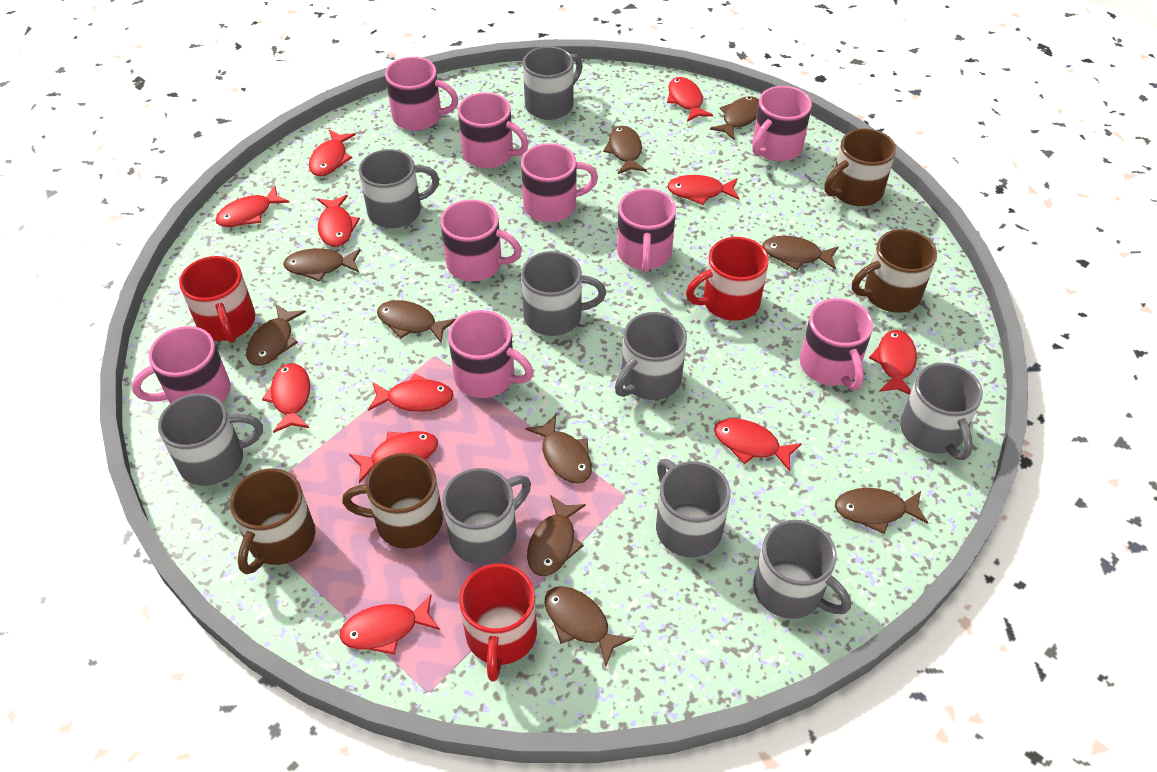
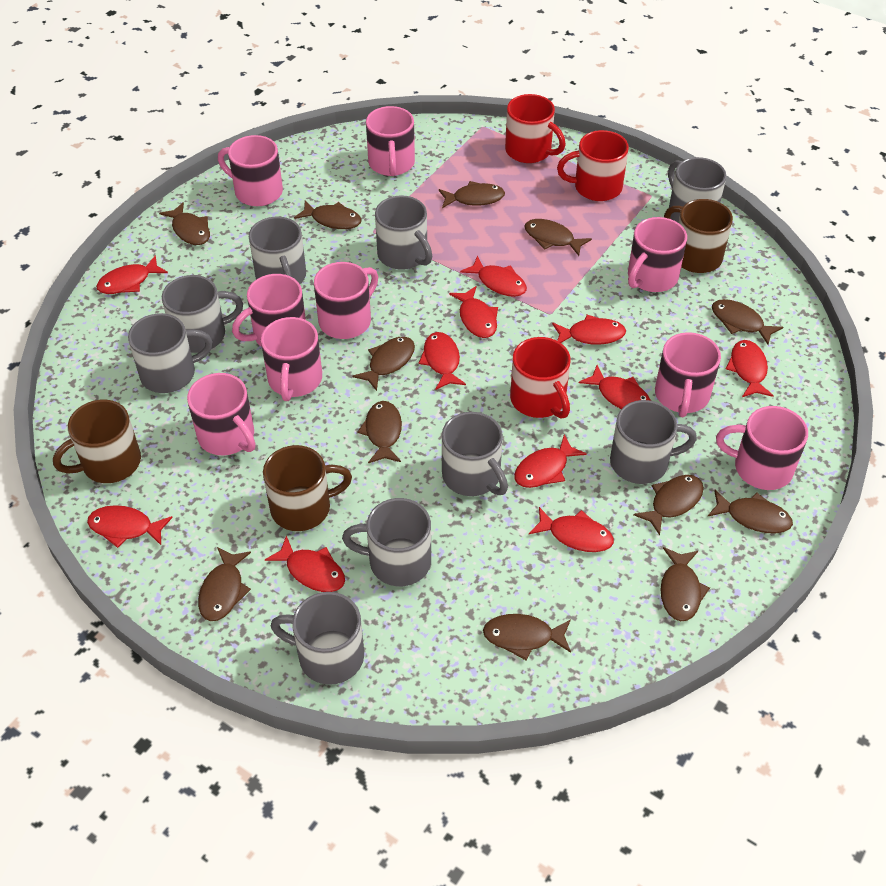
brown fish: 10 -> 12
brown mug: 4 -> 3

